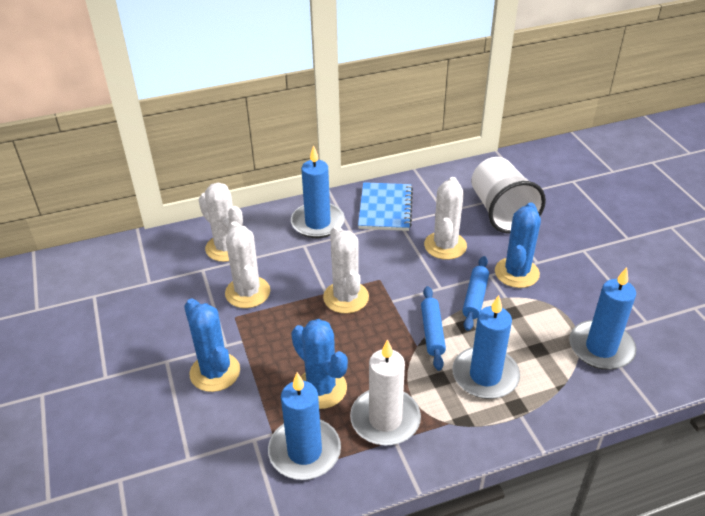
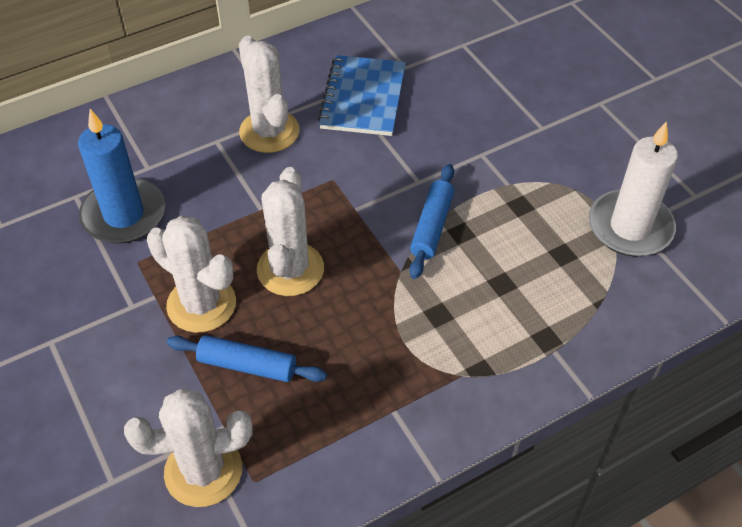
blue cactus: 3 -> 0
blue candle: 4 -> 1
white cup: 1 -> 0

